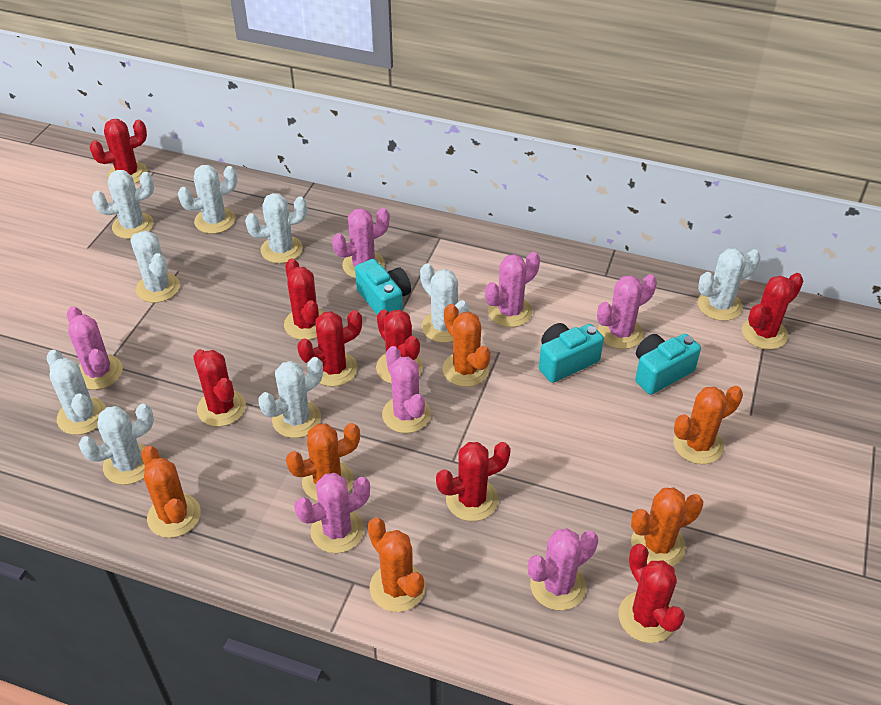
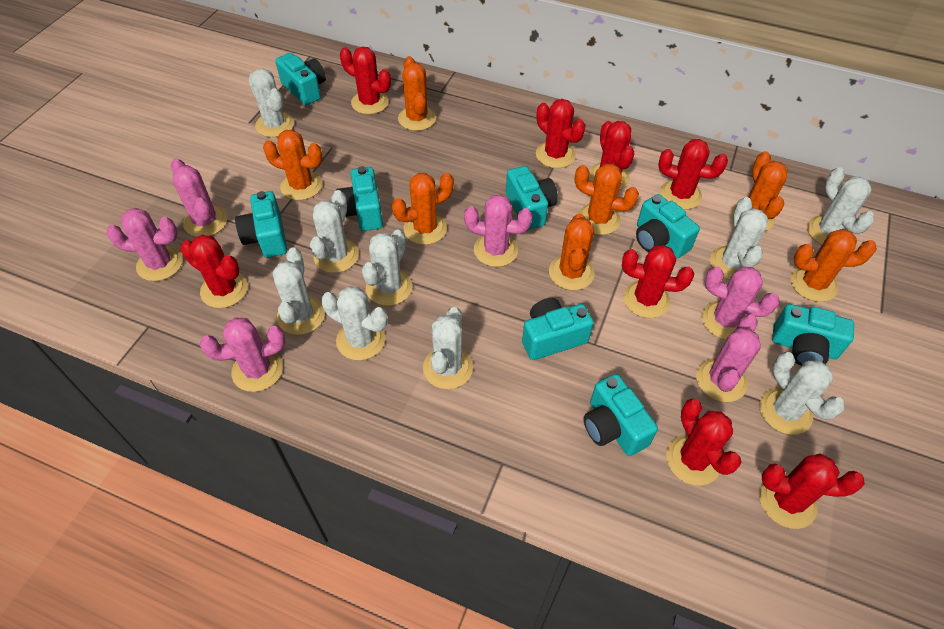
orange cactus: 6 -> 7
pink cactus: 7 -> 6
turquoise camera: 3 -> 8

